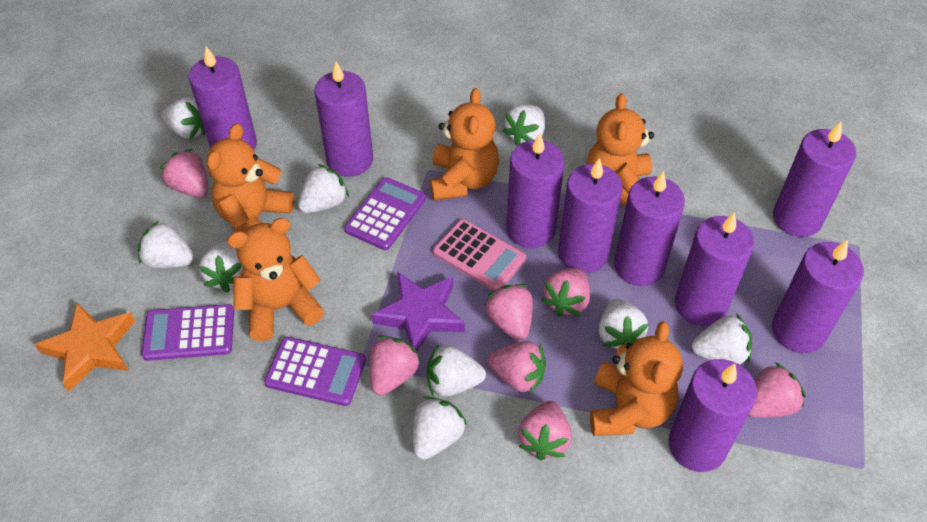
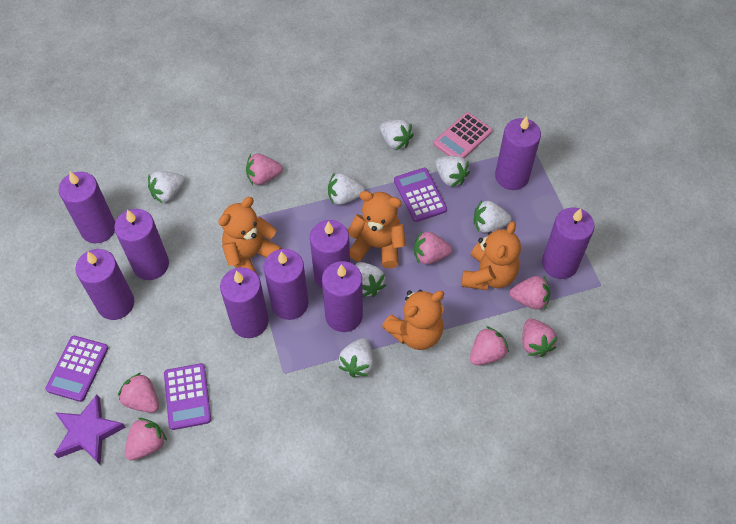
orange star: 1 -> 0
orange teddy bear: 5 -> 4
white strawberry: 9 -> 7

